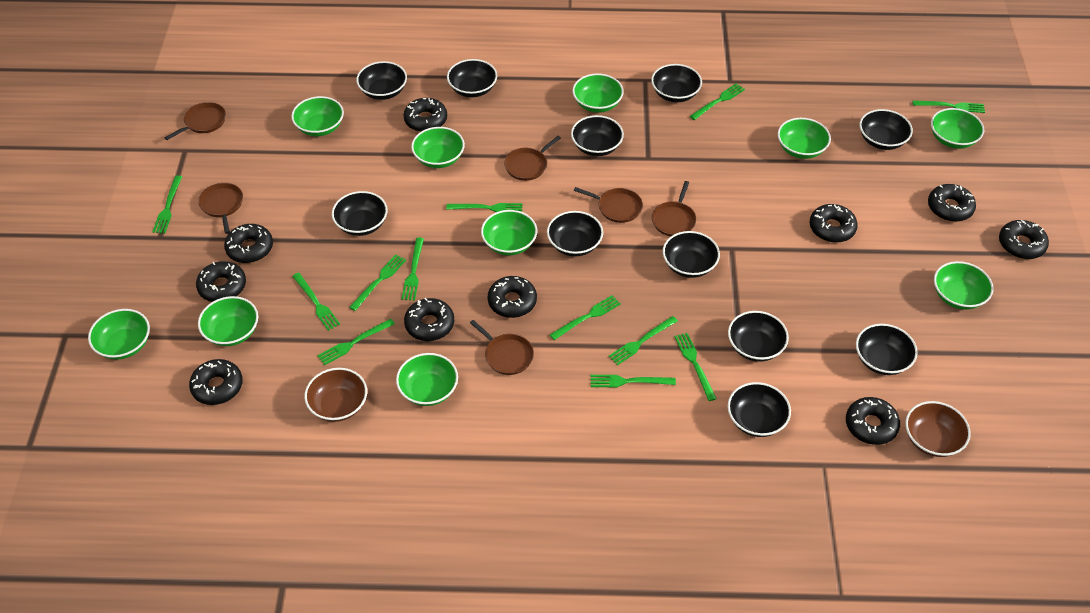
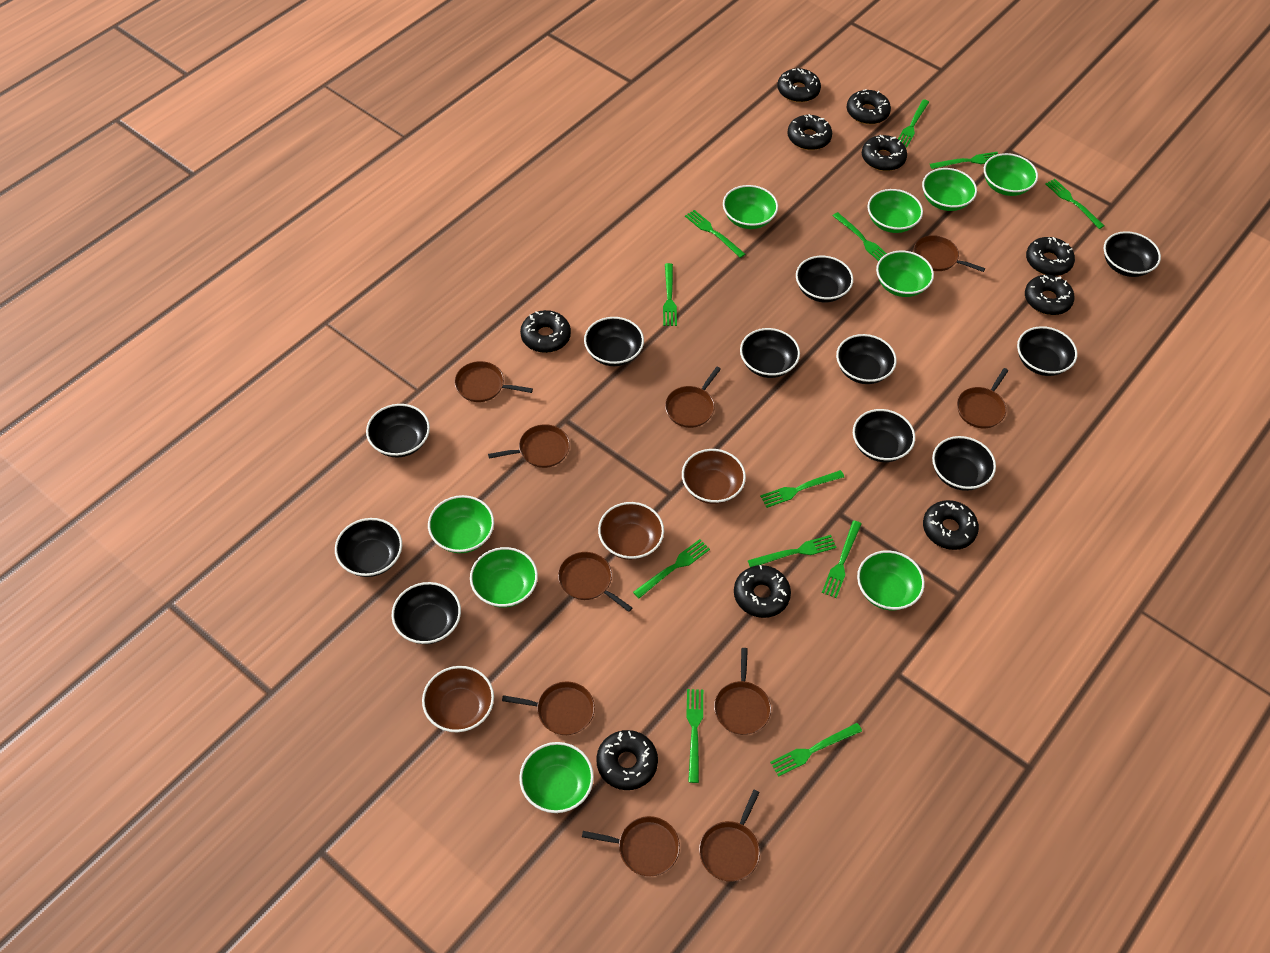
brown bowl: 2 -> 3
brown pan: 6 -> 10
green bowl: 10 -> 9

